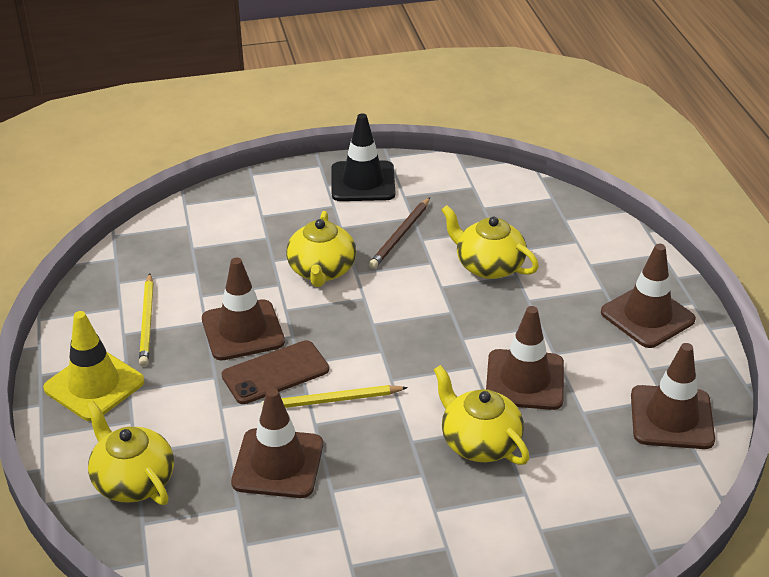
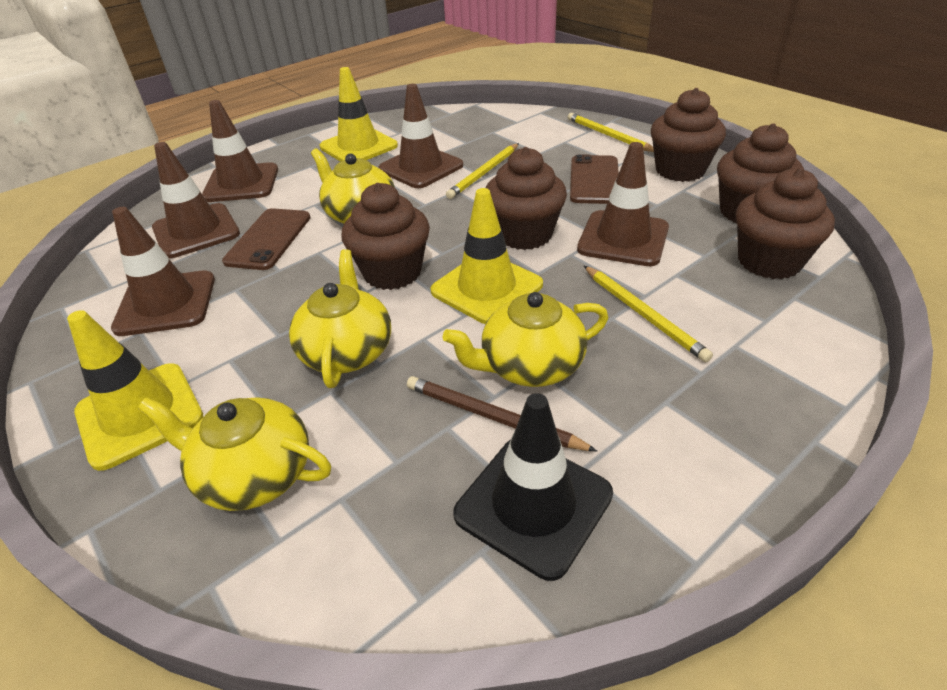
brown cupcake: 0 -> 5
brown phone: 1 -> 2
yellow pencil: 2 -> 3
yellow traffic cone: 1 -> 3

